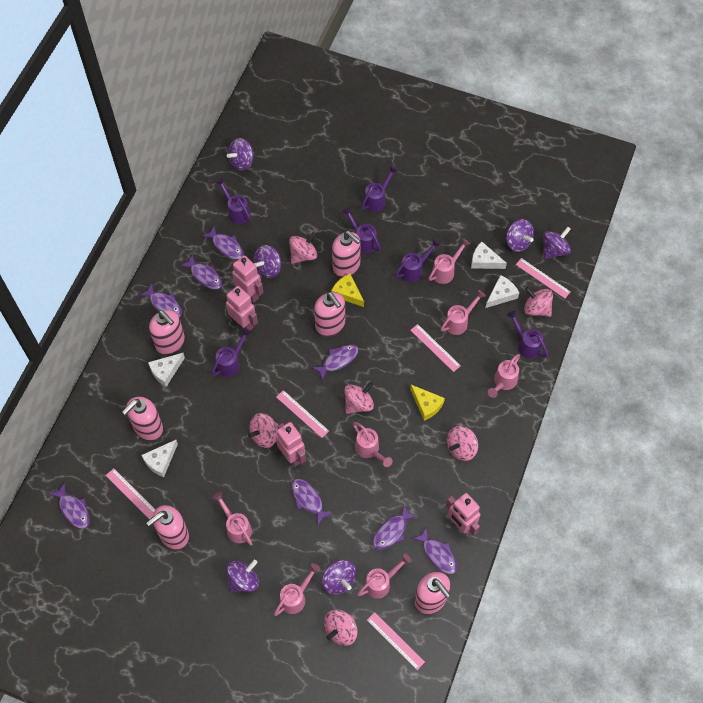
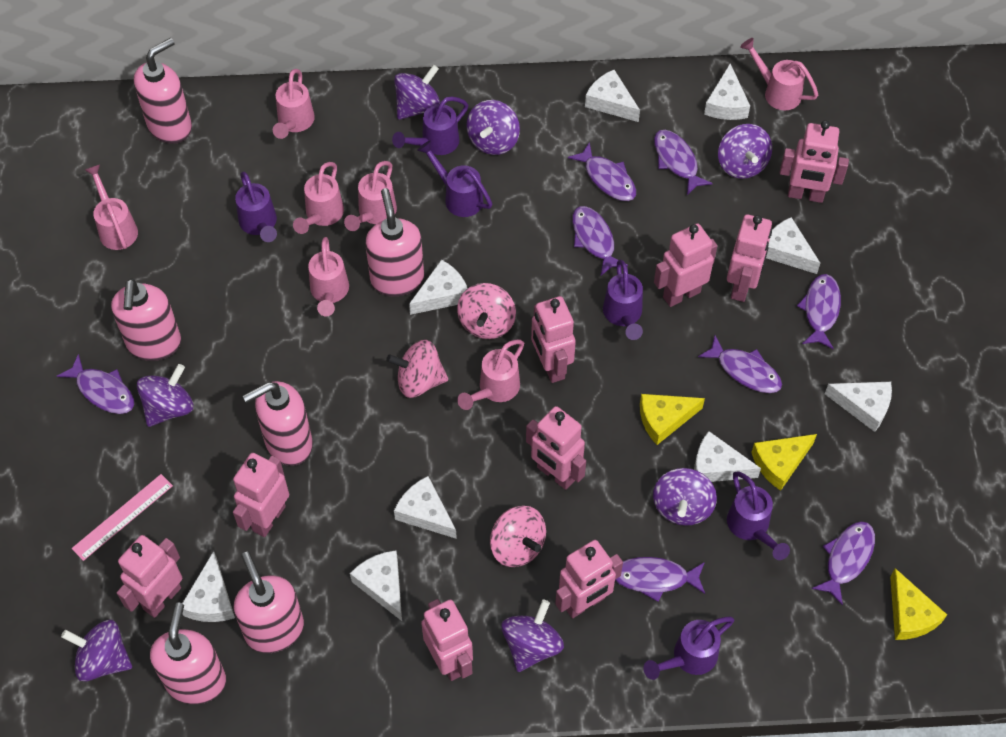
pink robot: 4 -> 9
pink ruler: 5 -> 1
pink spinning top: 6 -> 3
purple spinning top: 6 -> 7
white cheese: 4 -> 9
yellow cheese: 2 -> 3

